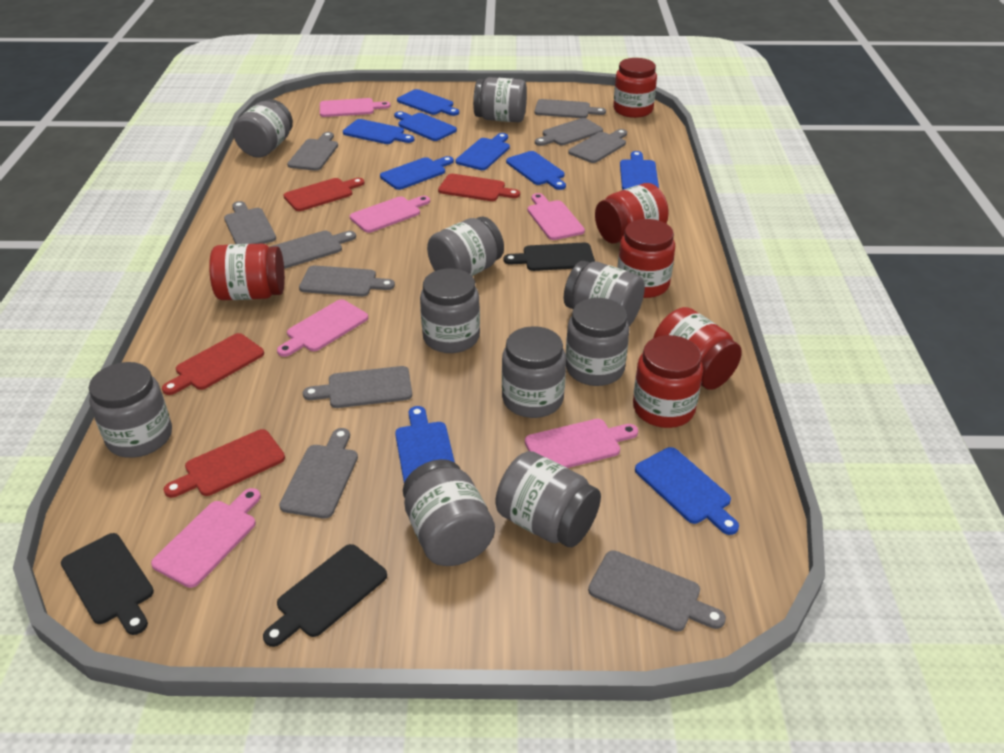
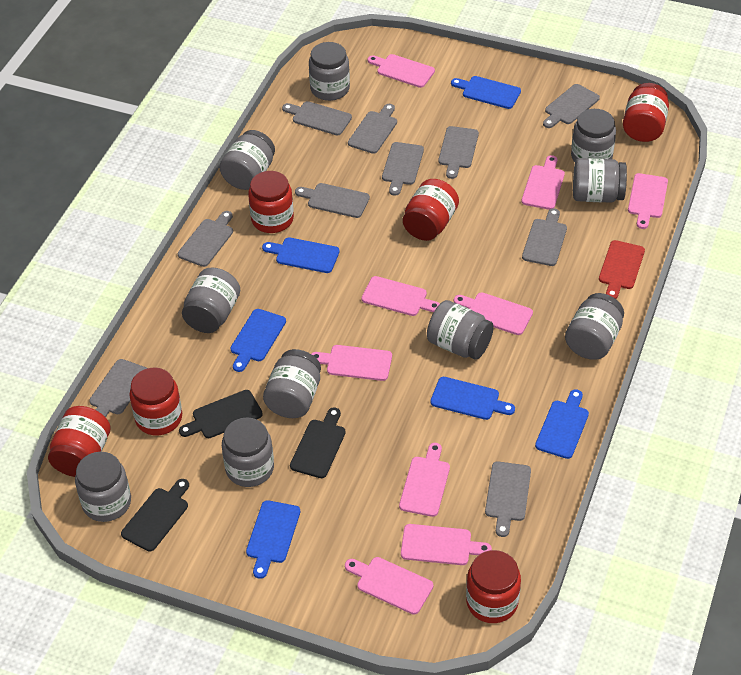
blue cutting board: 9 -> 6
pink cutting board: 6 -> 9
red cutting board: 4 -> 1

